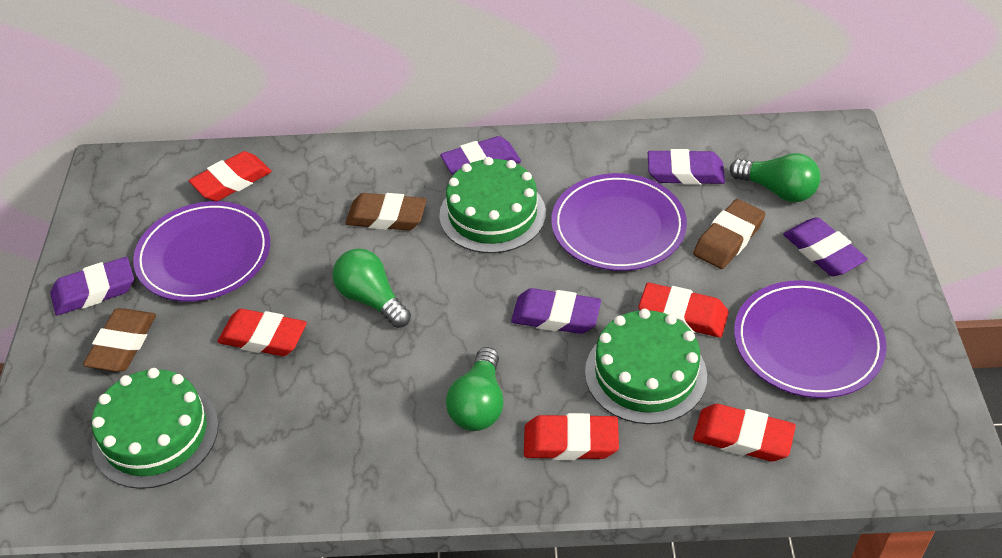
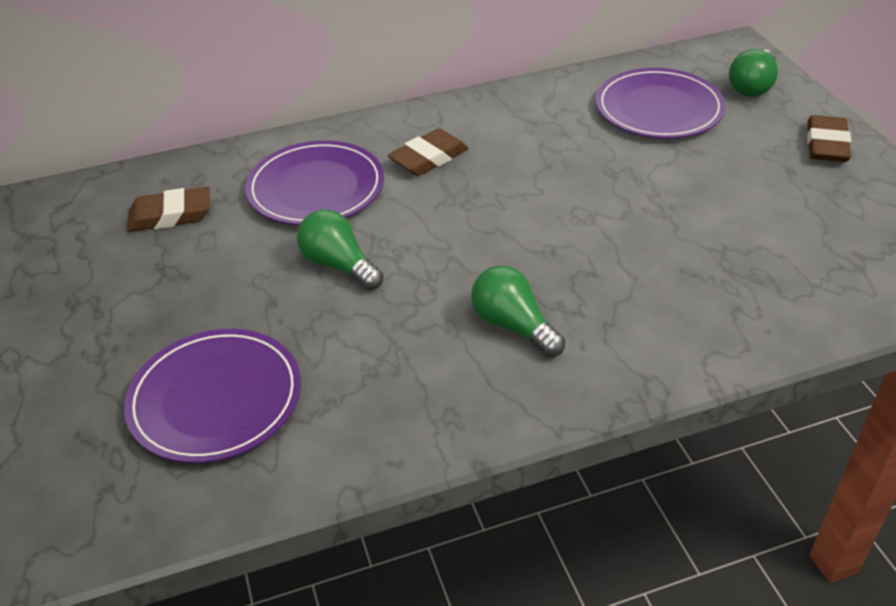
green cake: 3 -> 0
purple eraser: 5 -> 0
red eraser: 5 -> 0

